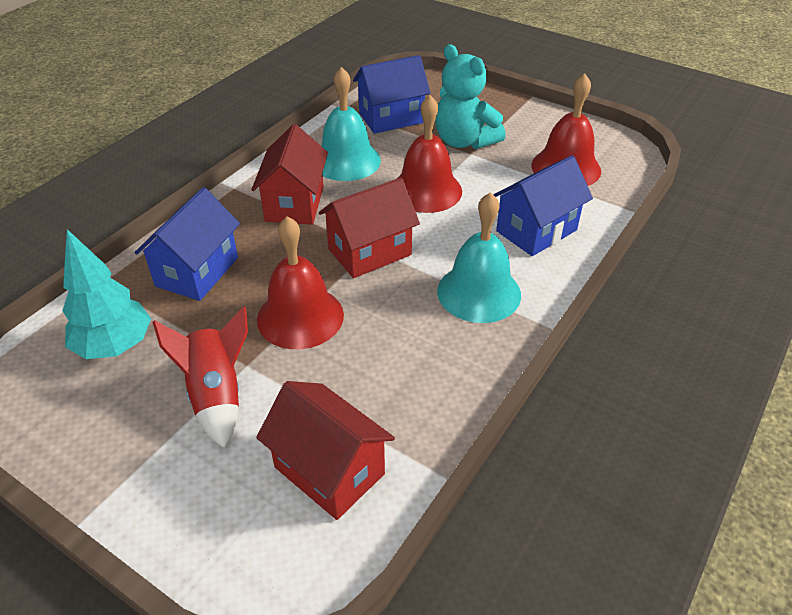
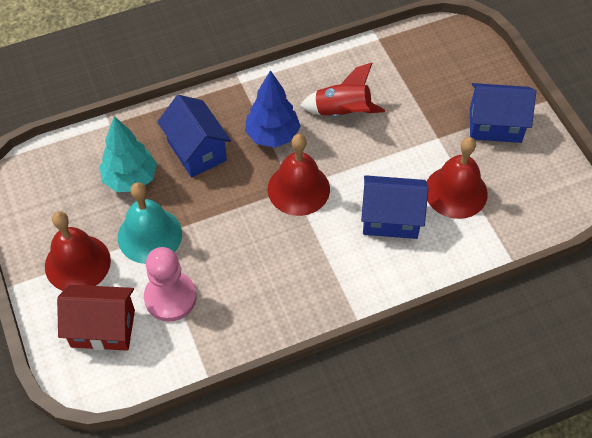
blue tree: 0 -> 1
pink pawn: 0 -> 1
red house: 3 -> 1
turquoise bell: 2 -> 1
turquoise teddy bear: 1 -> 0

